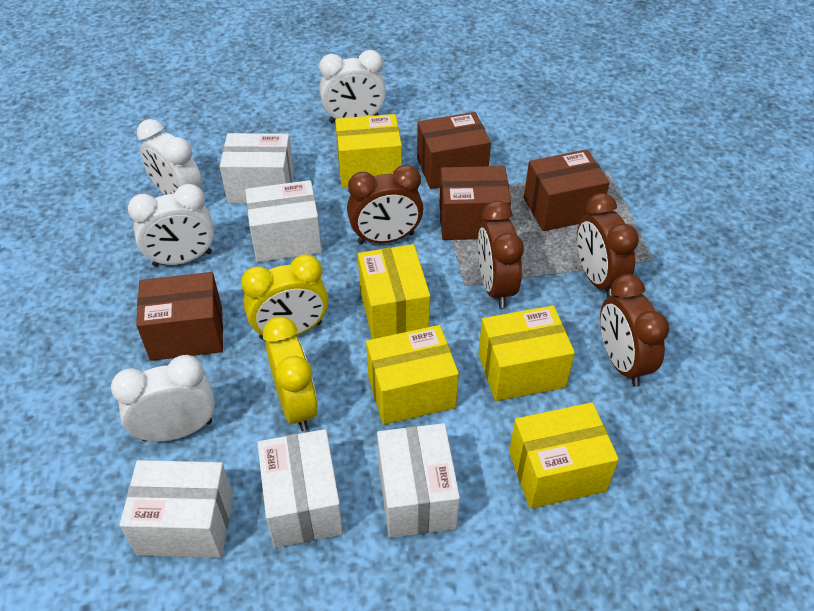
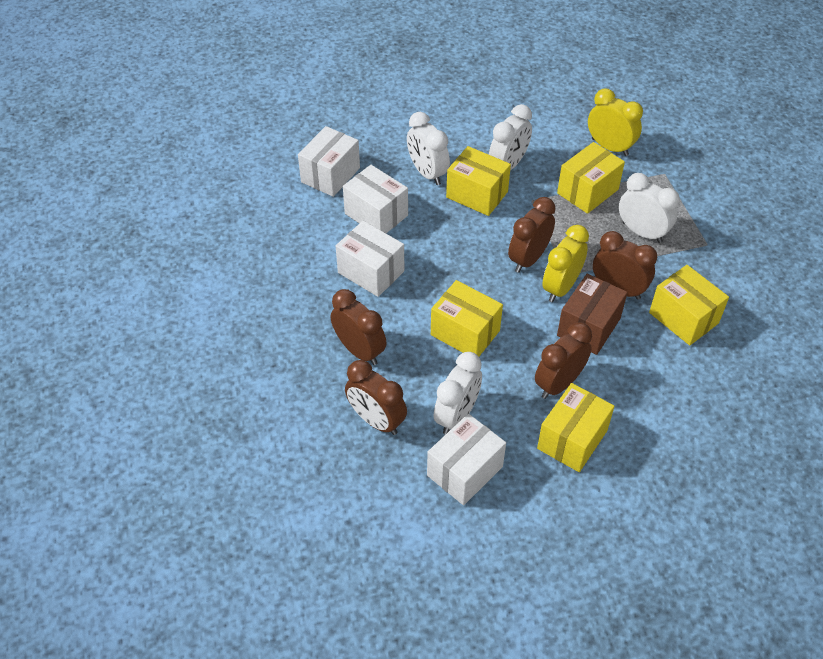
brown box: 4 -> 1
brown clock: 4 -> 5
white box: 5 -> 4

